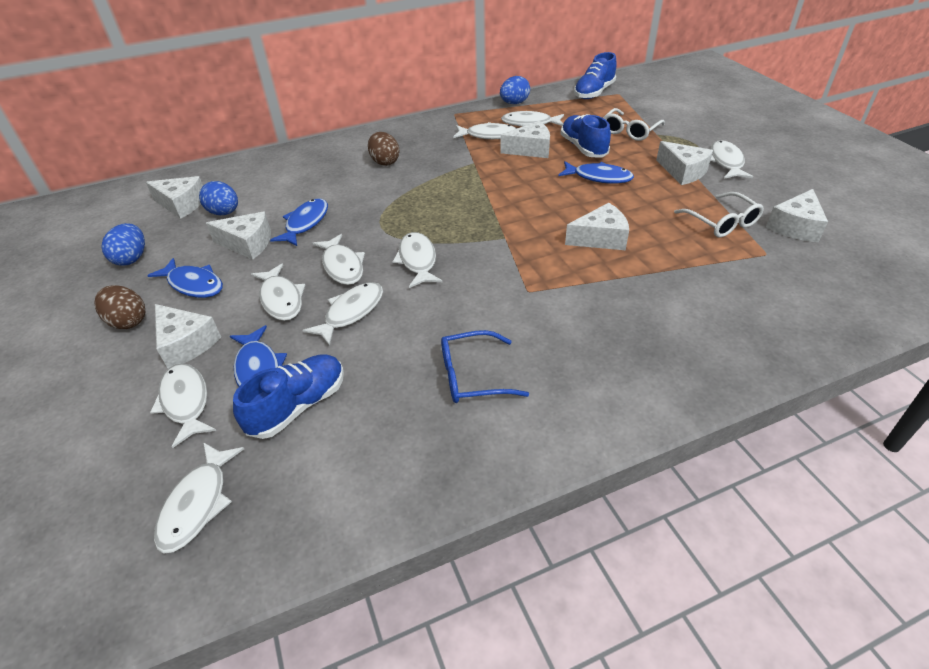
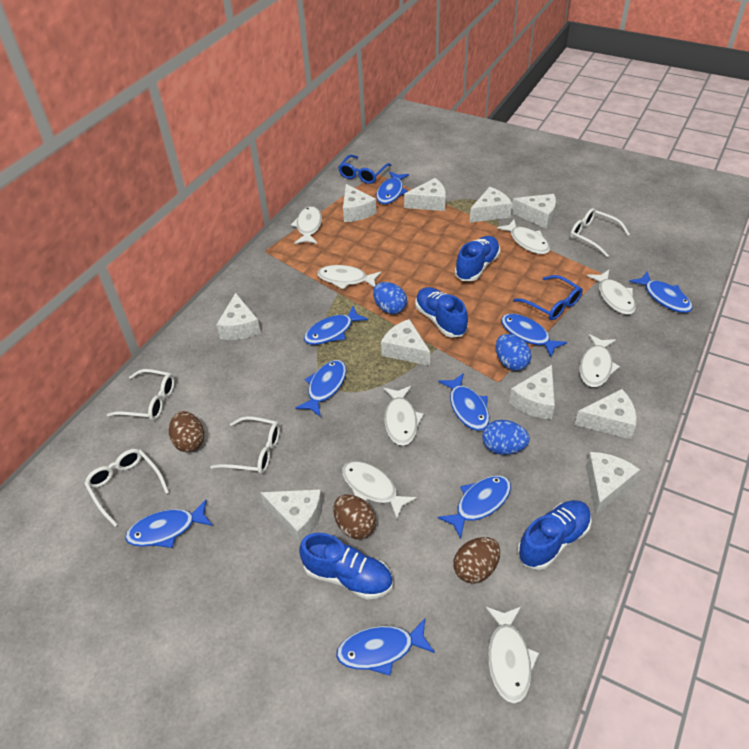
blue fish: 4 -> 9
blue glasses: 1 -> 2
blue shoe: 3 -> 4
brown egg: 2 -> 3
white cheese: 7 -> 10
white fish: 9 -> 8
white glasses: 2 -> 4

